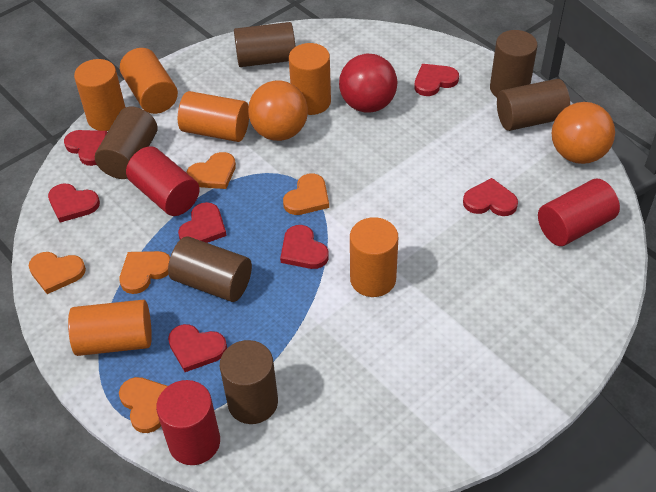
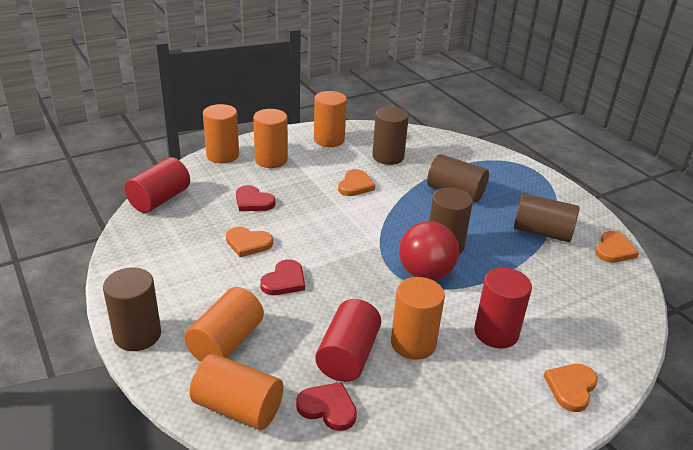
brown cylinder: 6 -> 5
orange ball: 2 -> 0
orange heart: 5 -> 4
red heart: 7 -> 3

